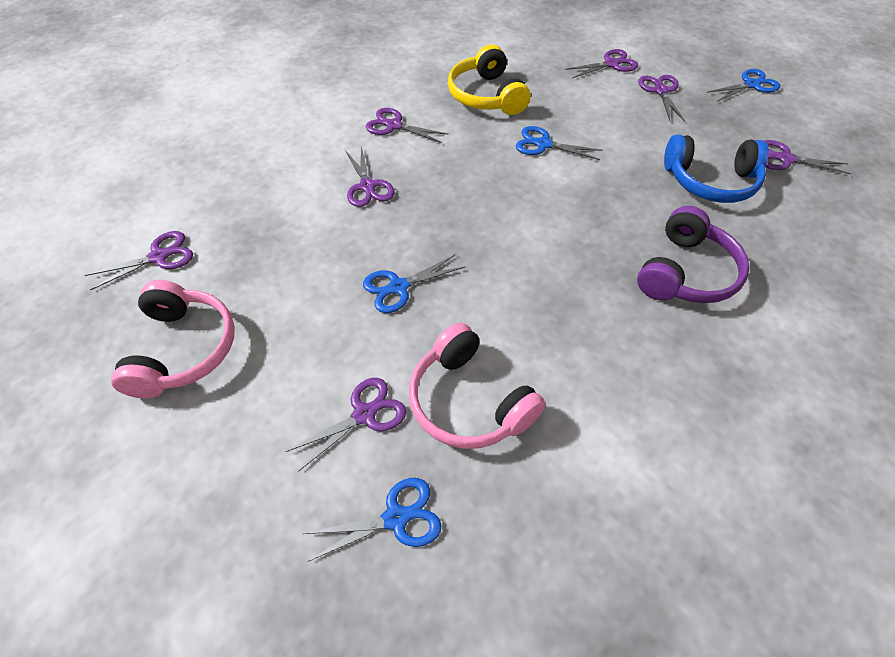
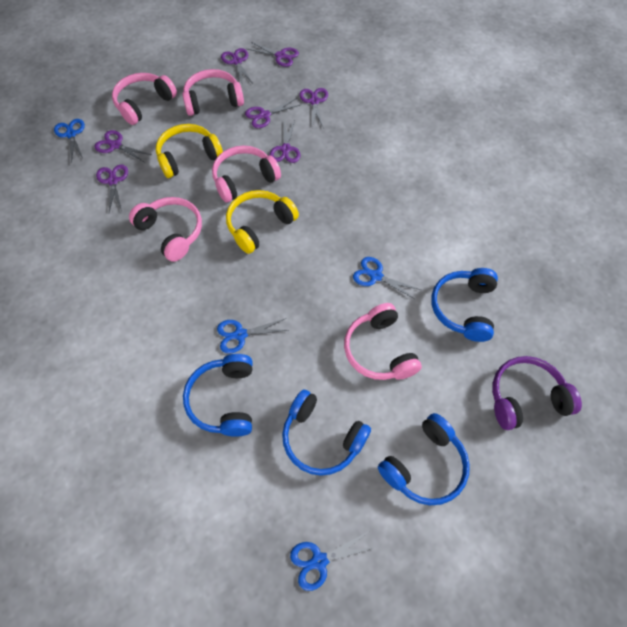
blue headphones: 1 -> 4
pink headphones: 2 -> 5
yellow headphones: 1 -> 2

